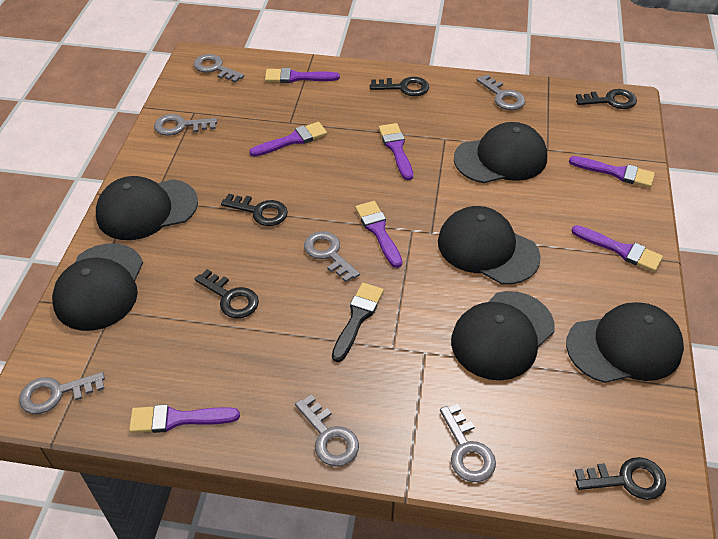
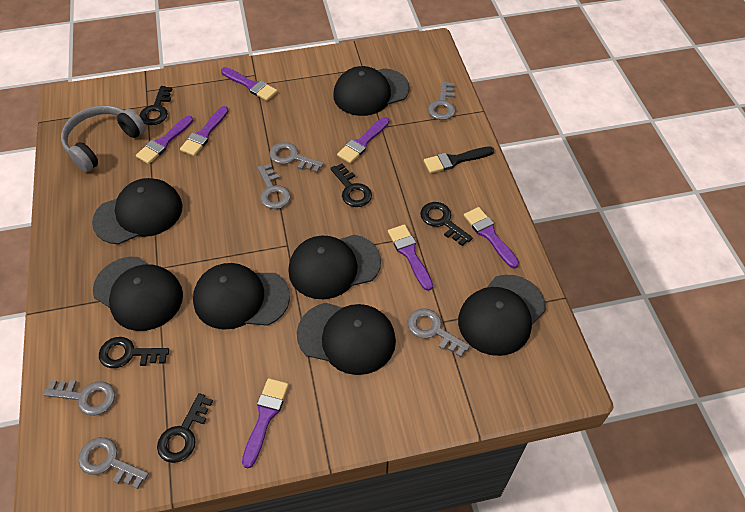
black cap: 6 -> 7
grey headphones: 0 -> 1
grey key: 7 -> 6

